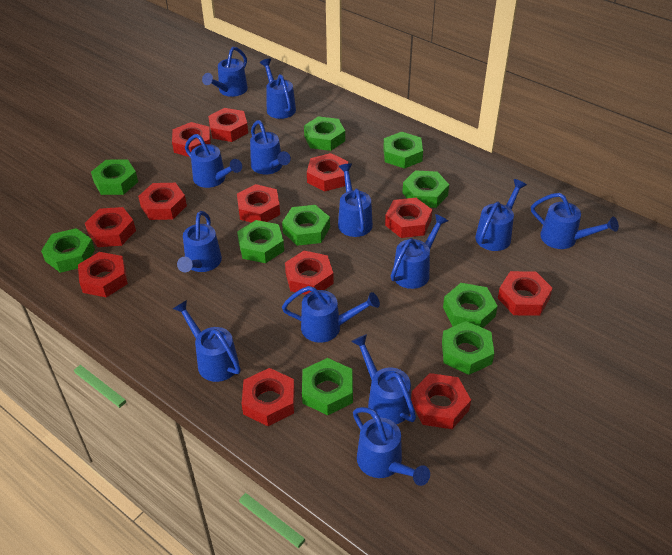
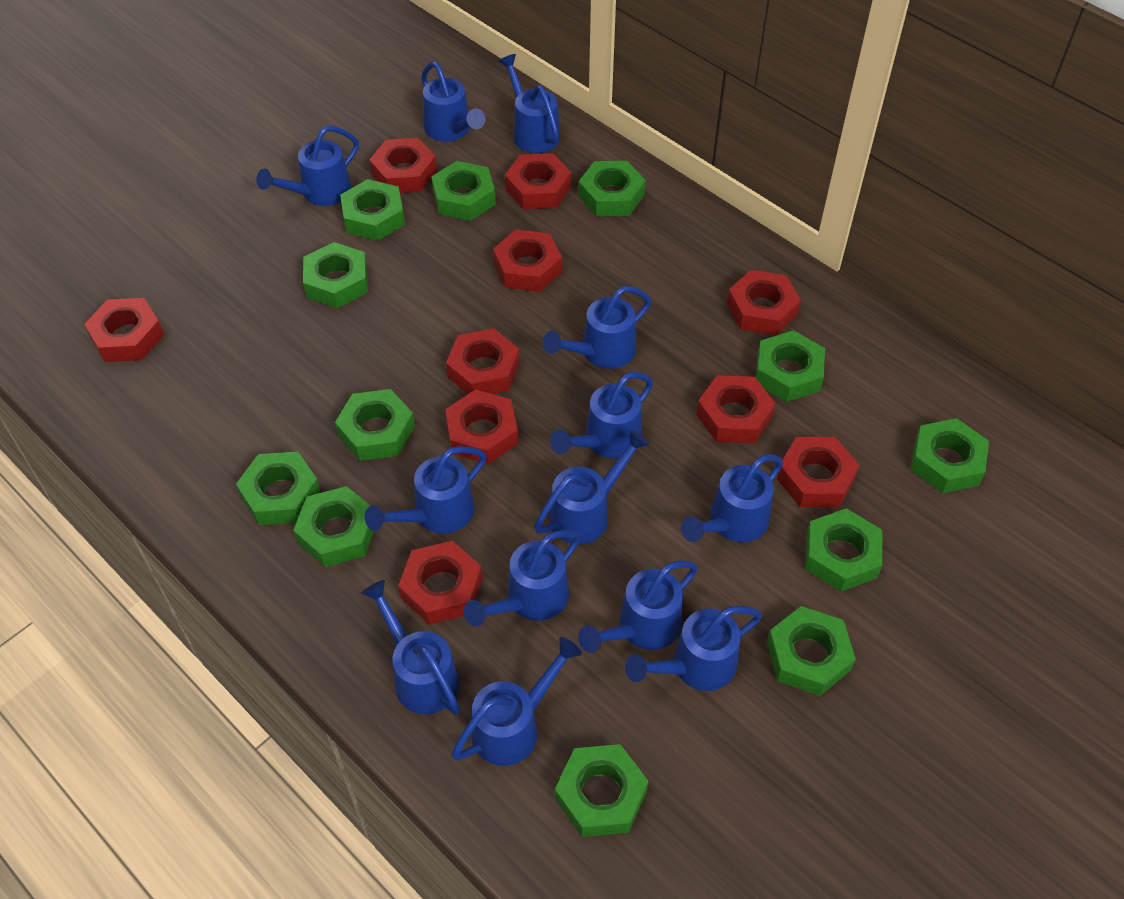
green nut: 10 -> 12
red nut: 12 -> 10

